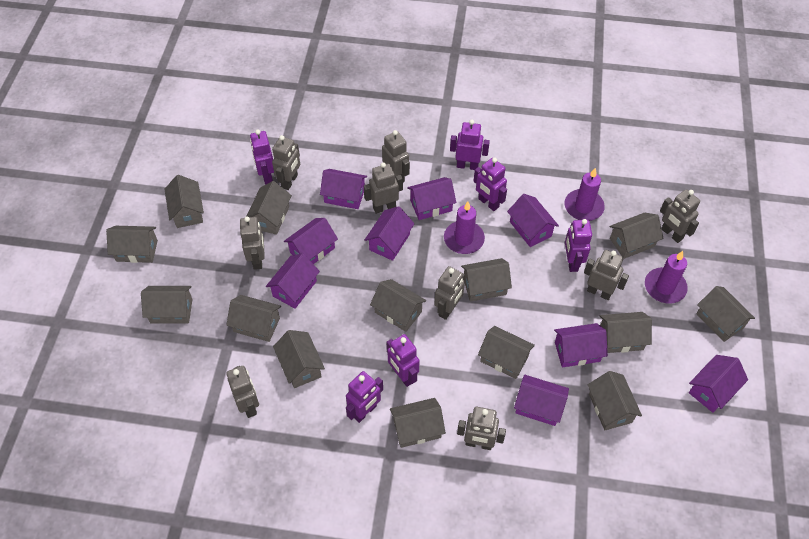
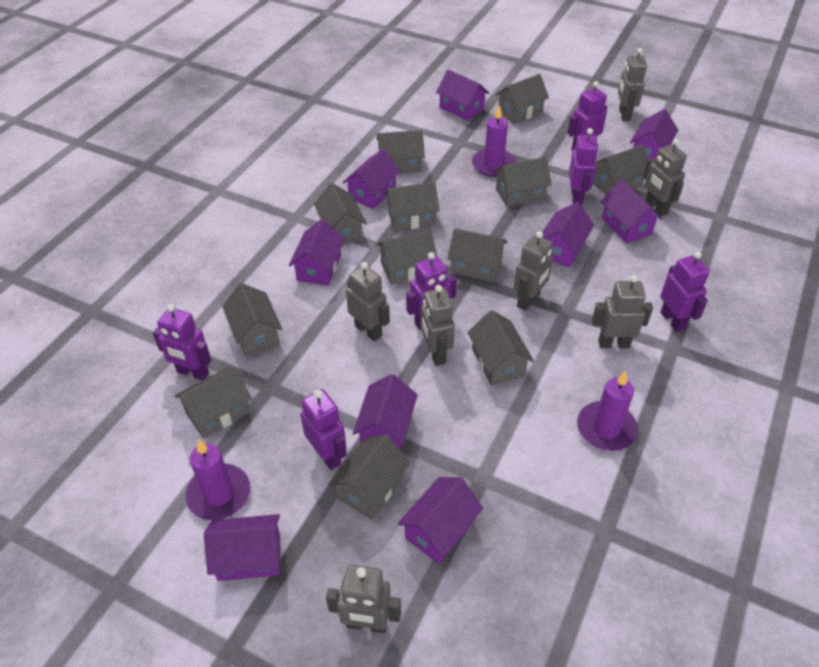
grey house: 14 -> 12
grey robot: 9 -> 7

